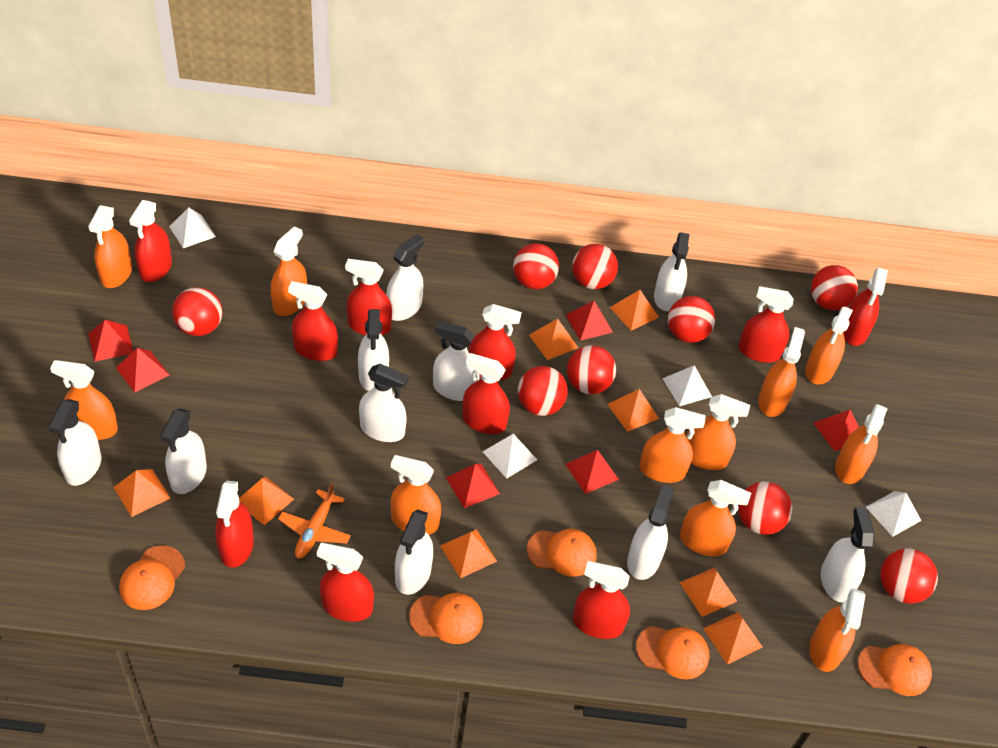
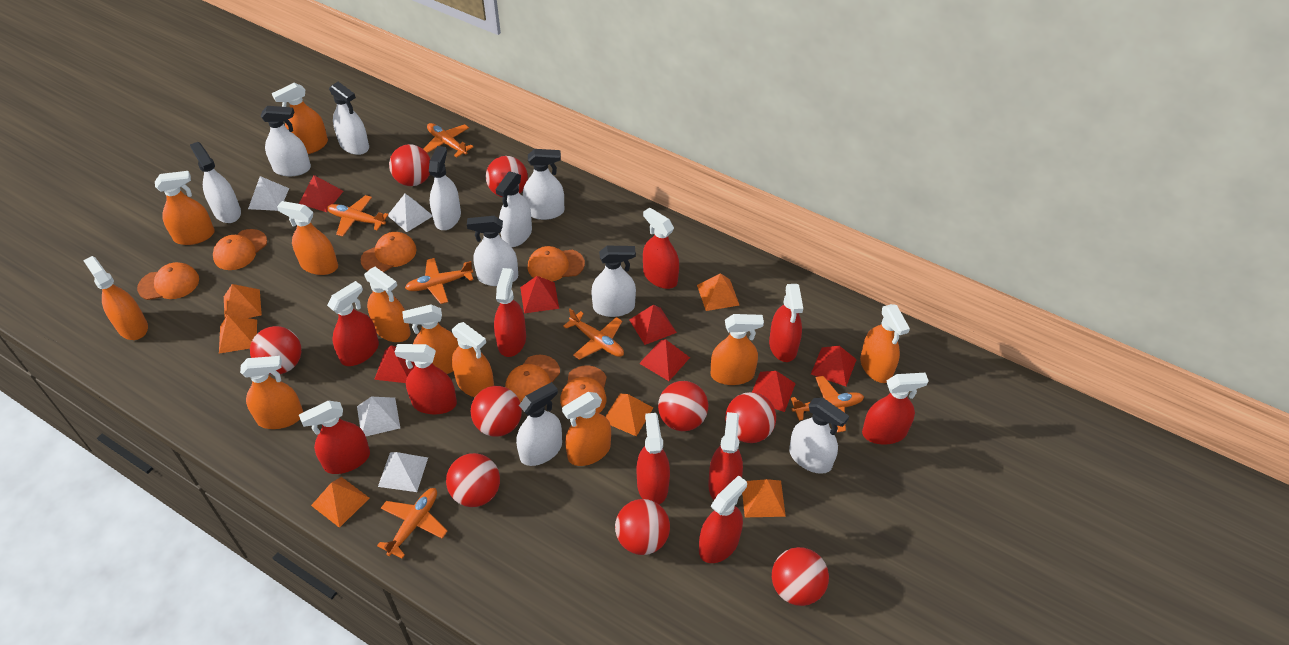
orange cap: 5 -> 6
orange plane: 1 -> 6
orange pyramid: 8 -> 6
red pyramid: 6 -> 7

